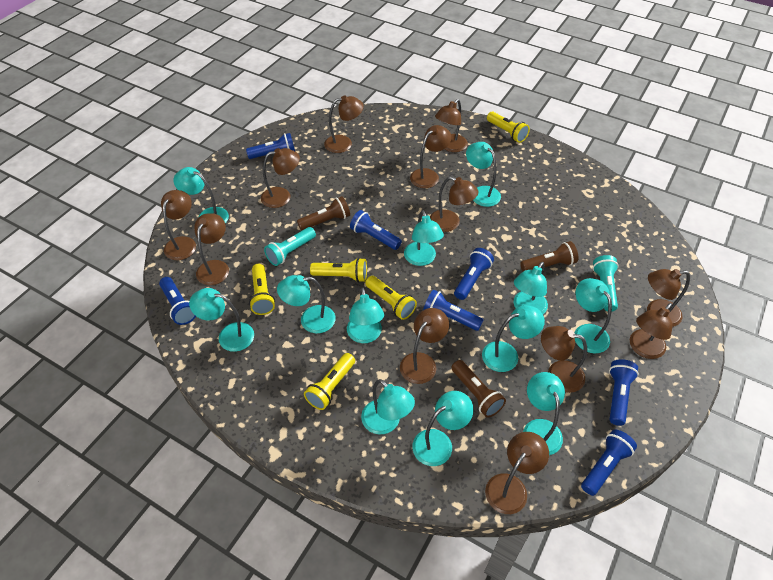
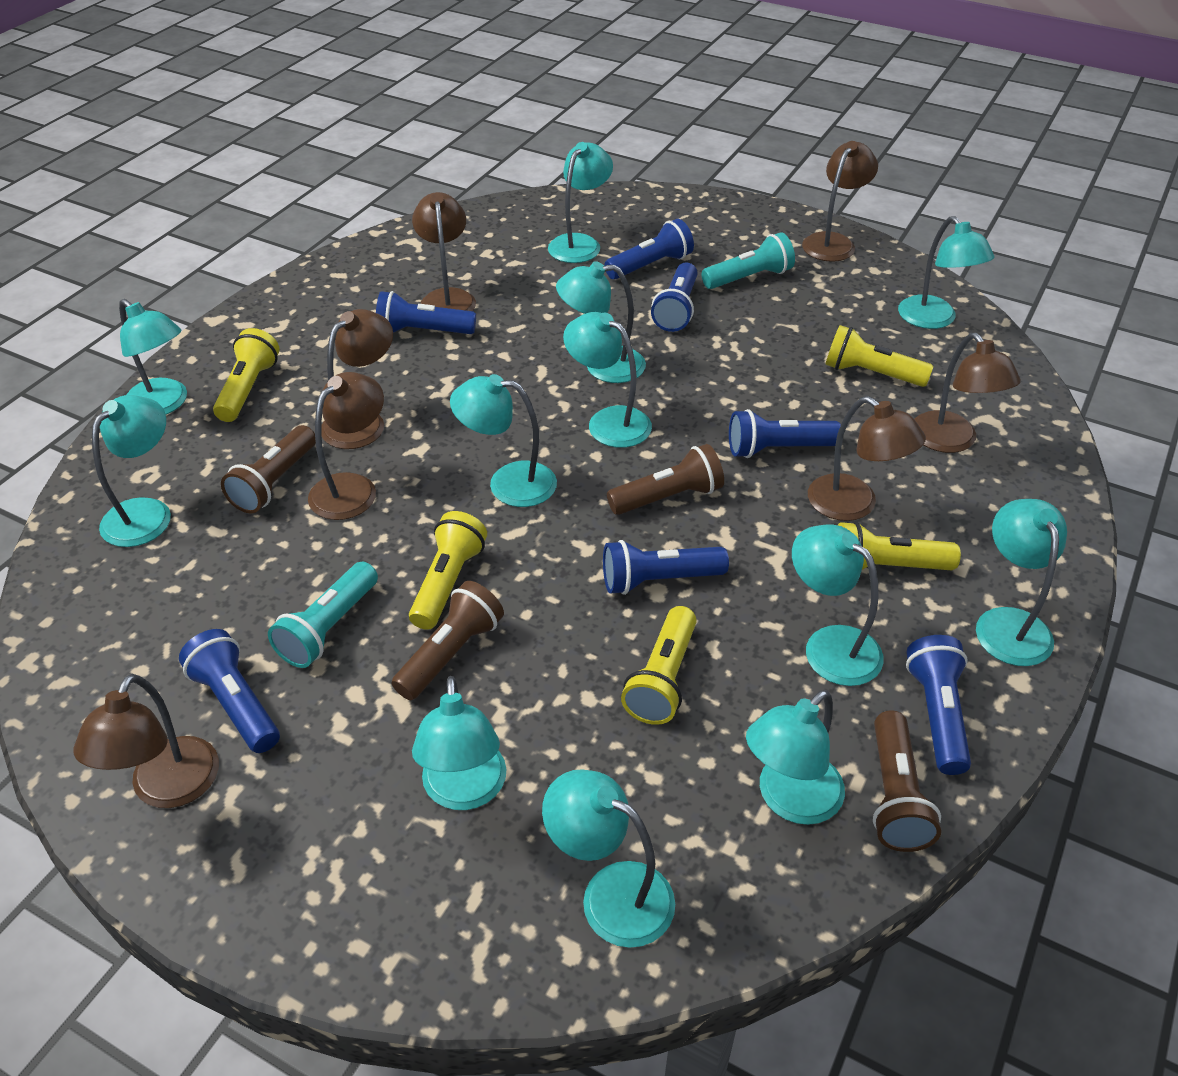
brown flashlight: 3 -> 4
brown lamp: 12 -> 7

